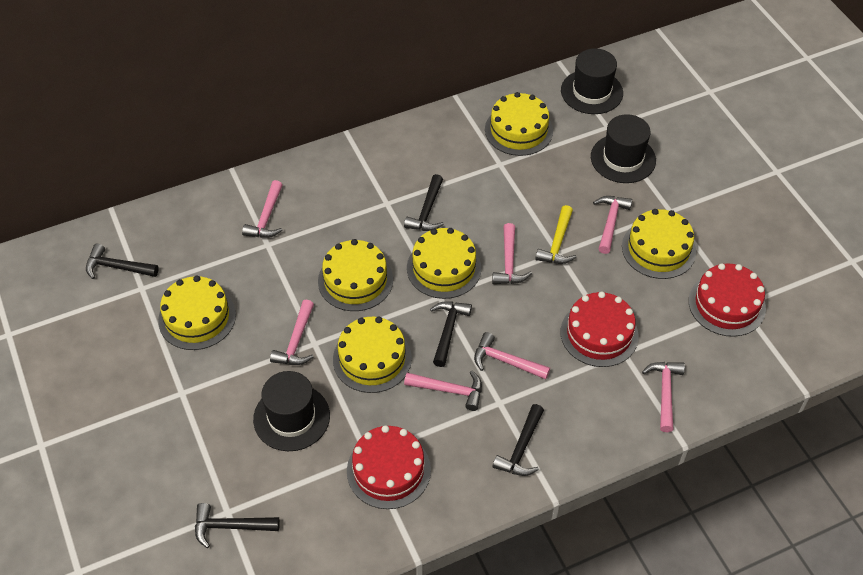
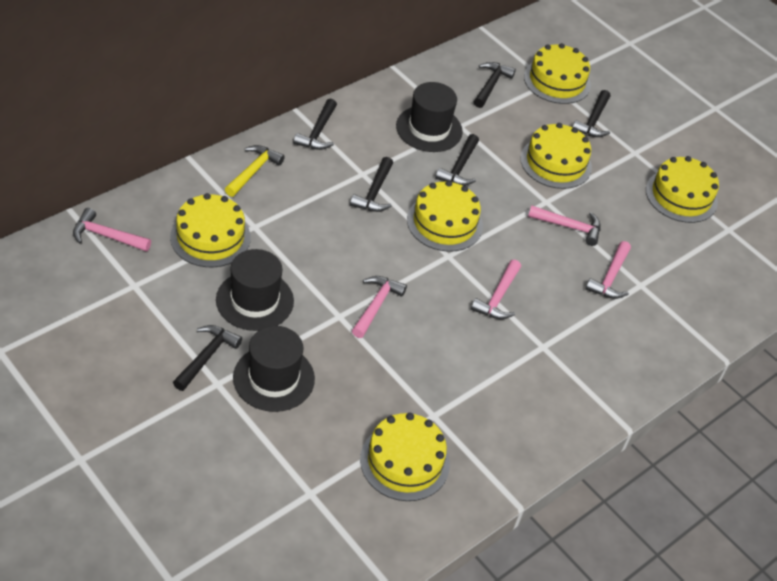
black hammer: 5 -> 6
pink hammer: 7 -> 5
red cake: 3 -> 0

